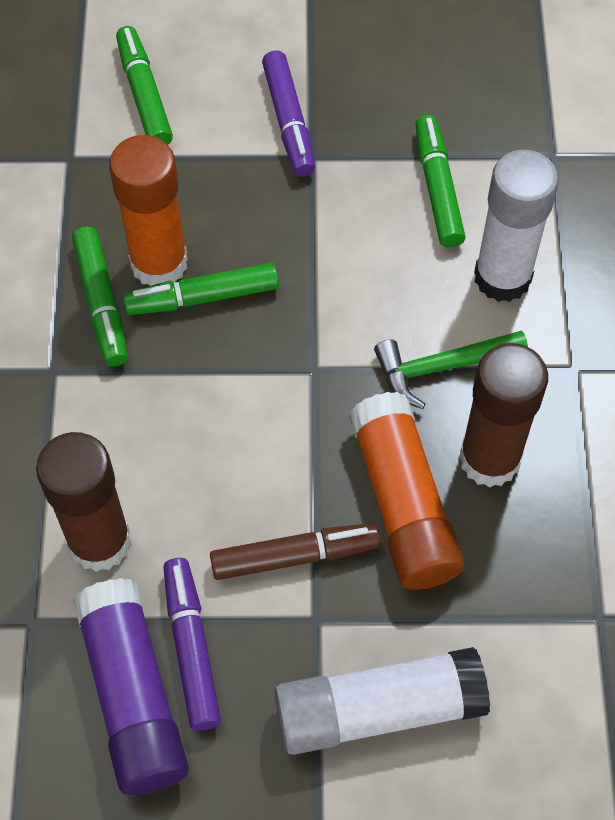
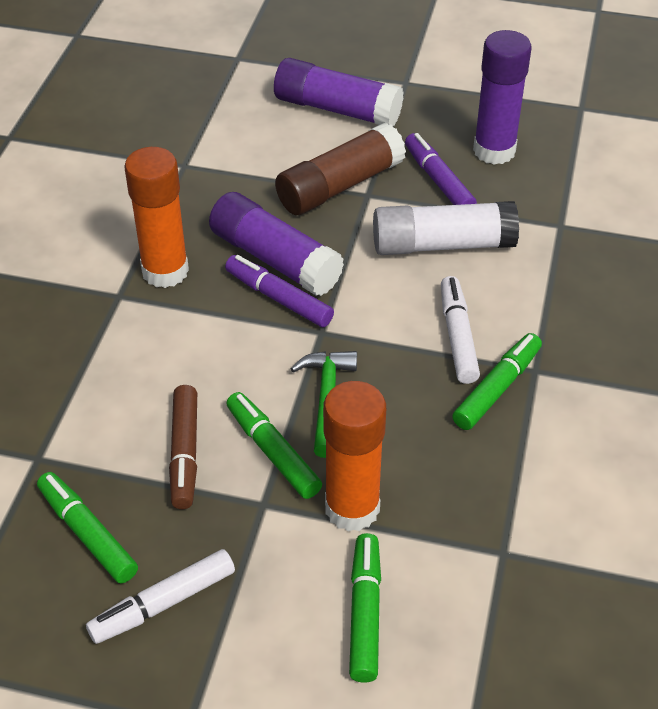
brown glue stick: 2 -> 1
purple glue stick: 1 -> 3
white glue stick: 2 -> 1
white marker: 0 -> 2

